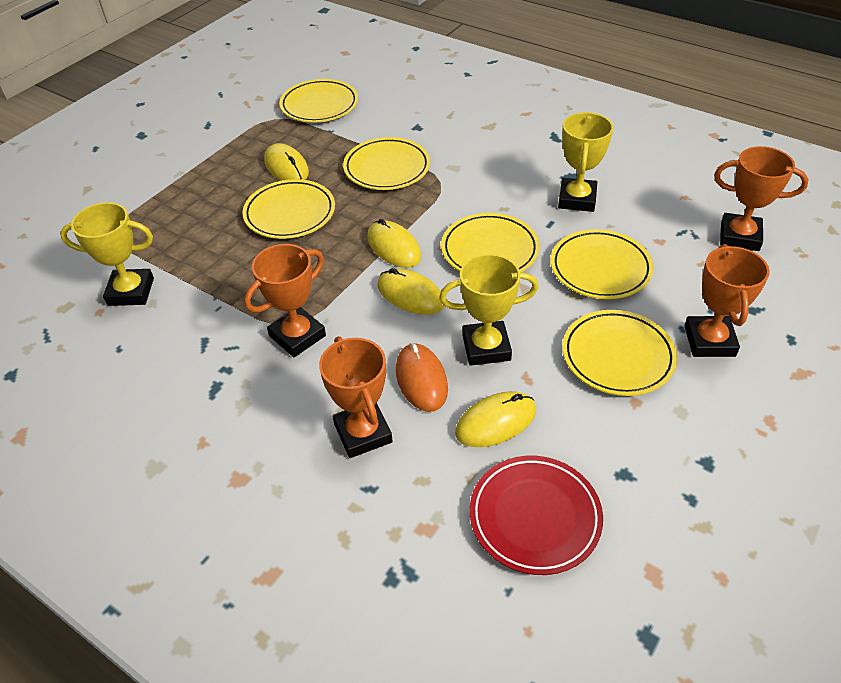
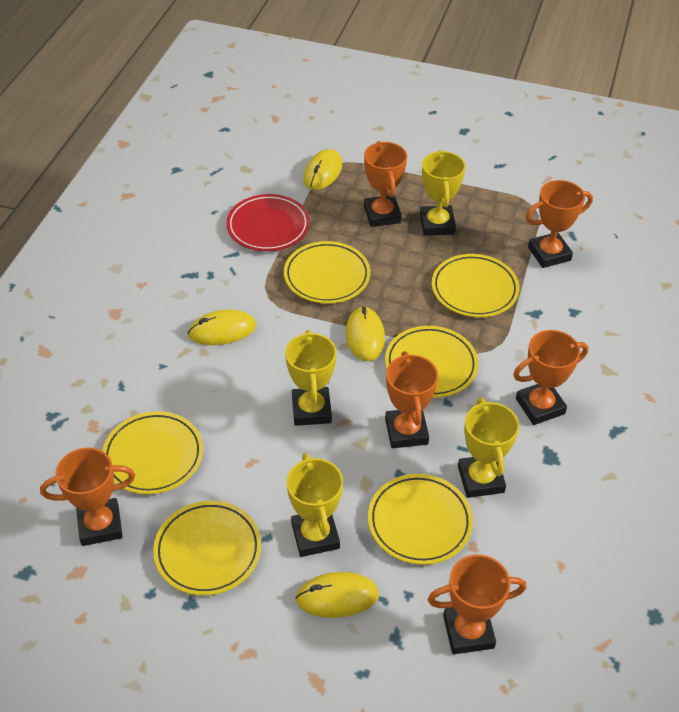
orange mouse: 1 -> 0
orange trophy: 4 -> 6
yellow trophy: 3 -> 4

